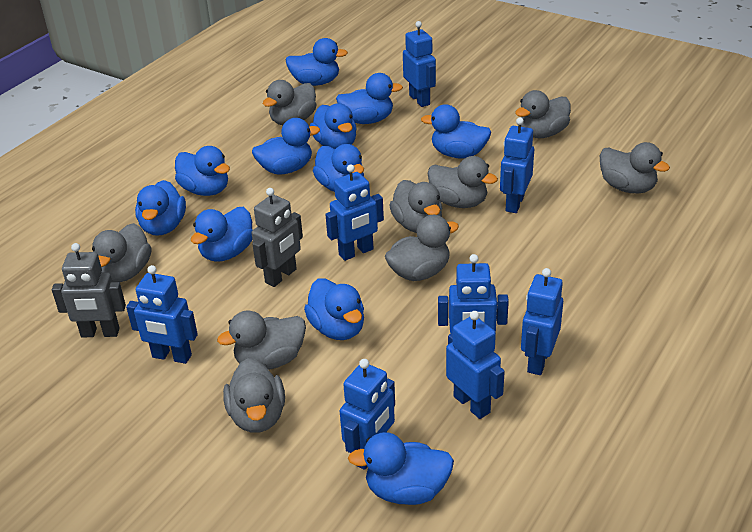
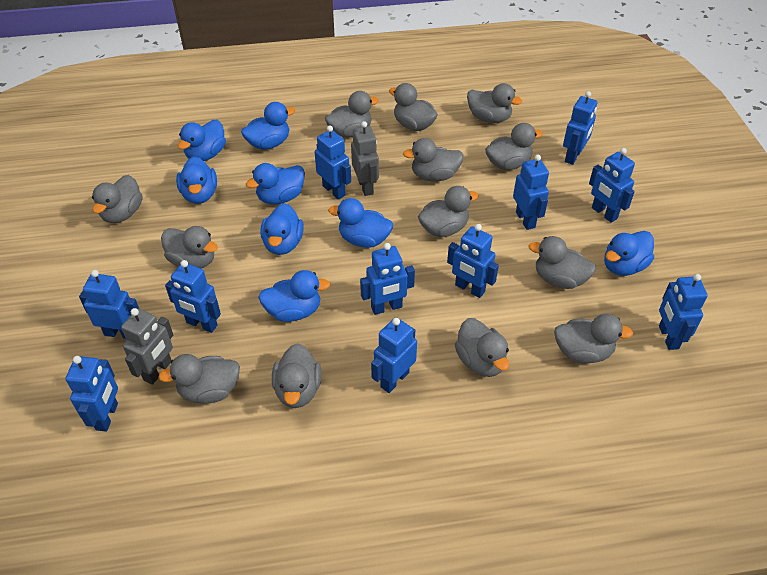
blue duck: 11 -> 8
blue robot: 8 -> 11
grey duck: 9 -> 13

